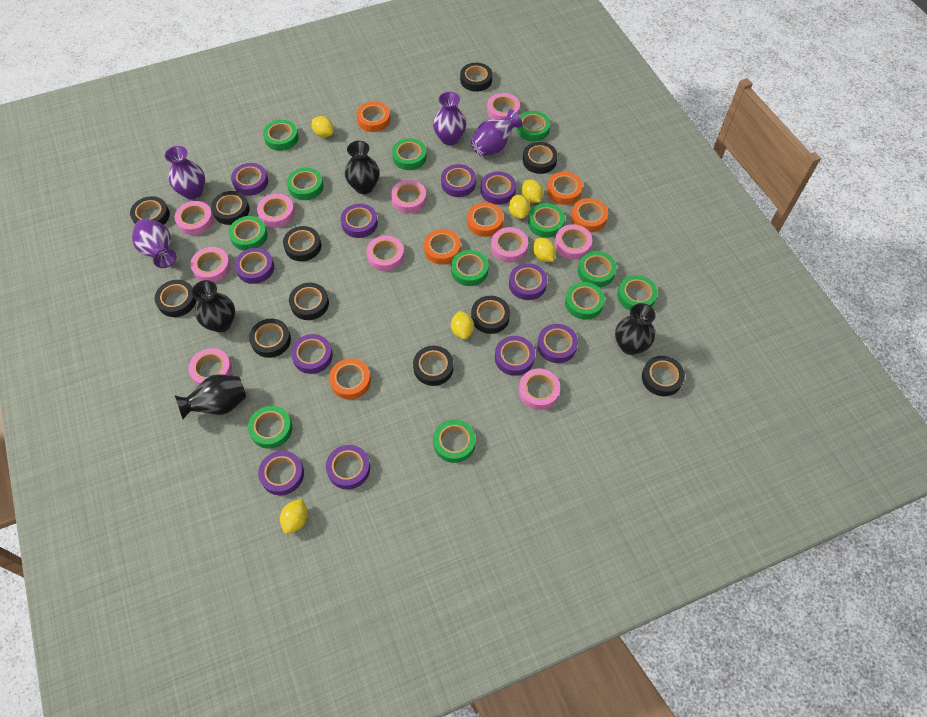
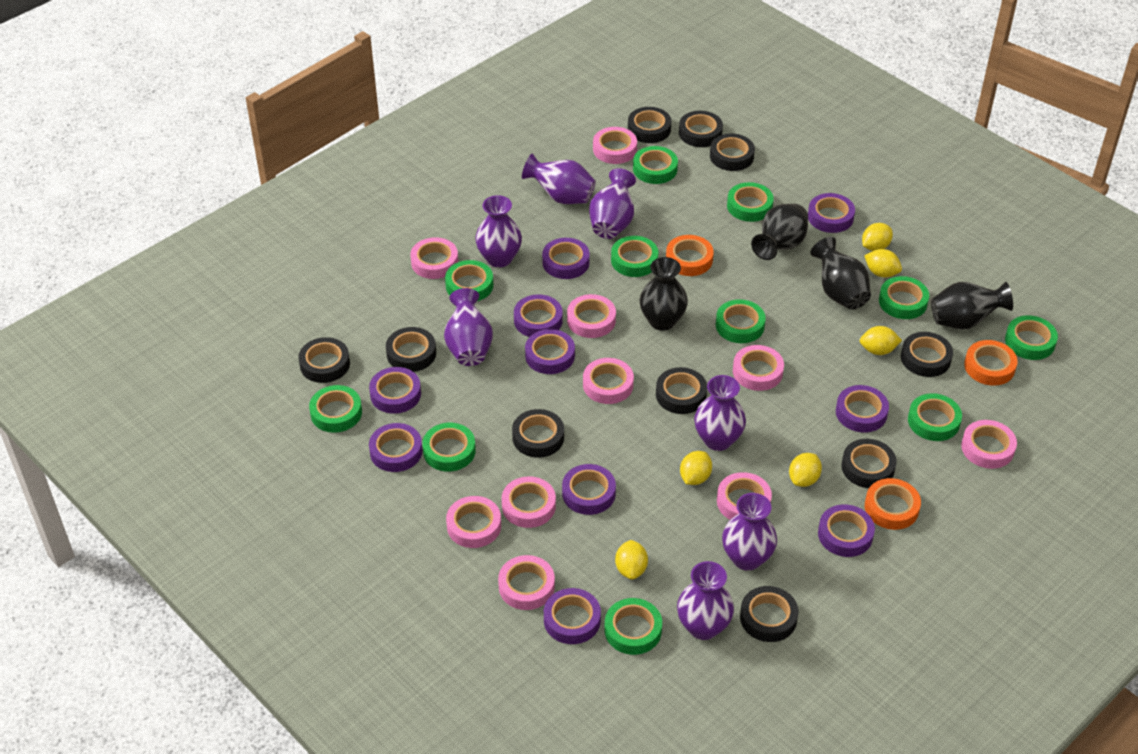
black tape: 11 -> 10
green tape: 12 -> 11
orange tape: 6 -> 3
purple tape: 11 -> 10
purple vase: 4 -> 7

